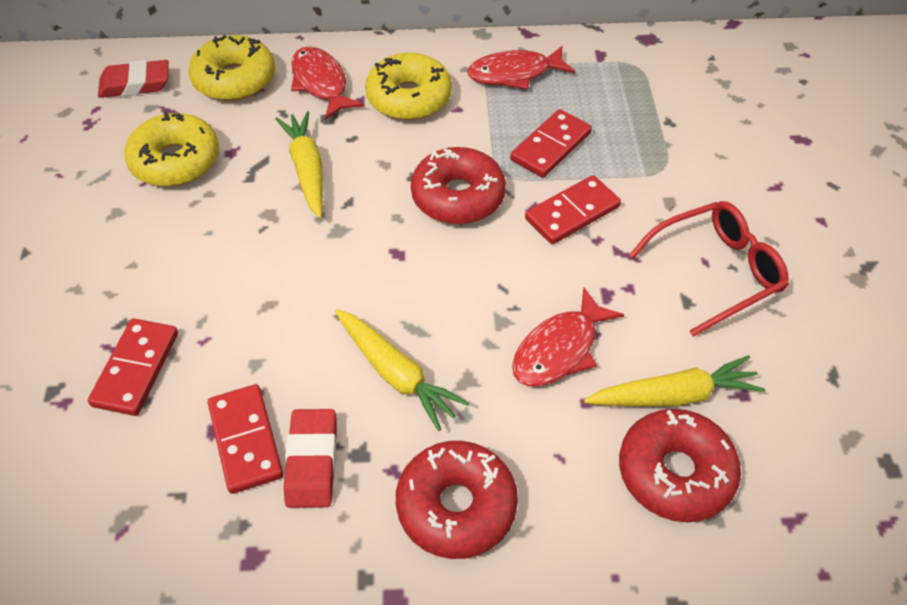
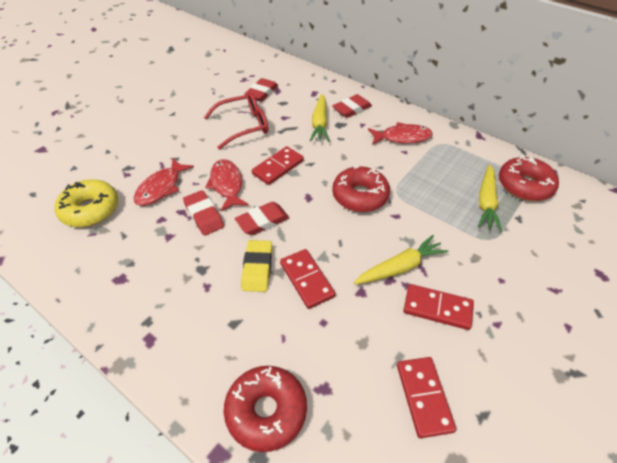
red eraser: 2 -> 4
yellow donut: 3 -> 1
yellow eraser: 0 -> 1

